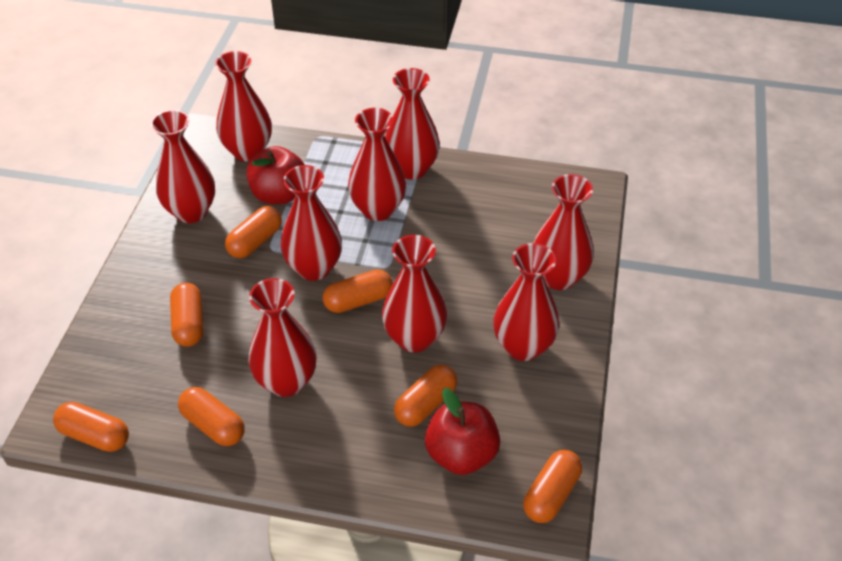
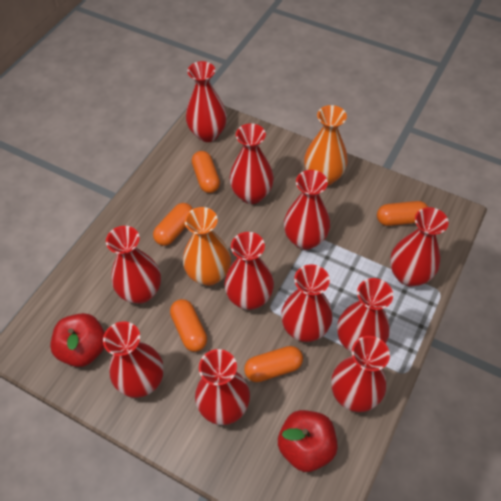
orange capsule: 7 -> 5
orange vase: 0 -> 2
red vase: 9 -> 11

